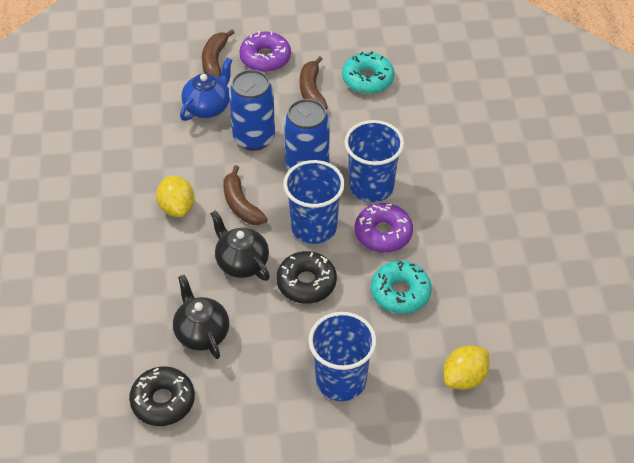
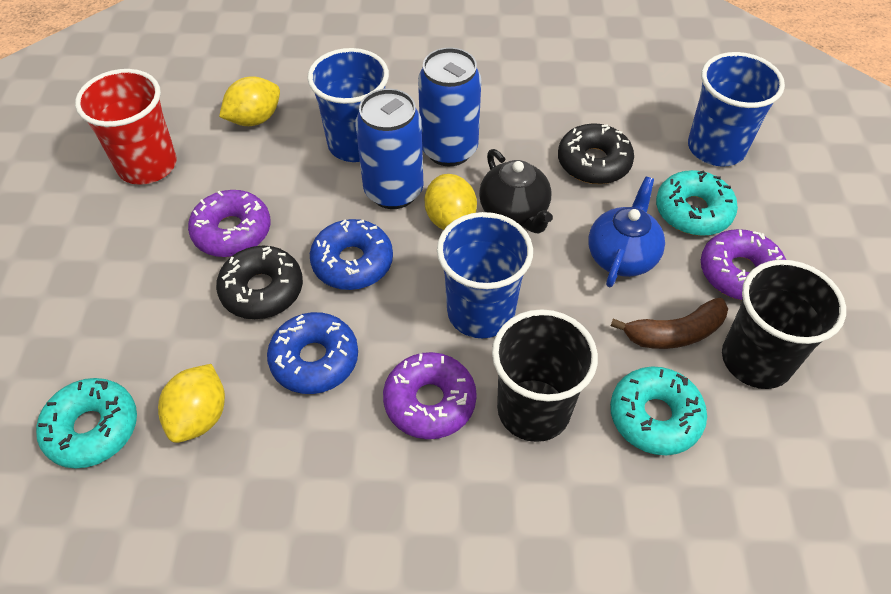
black cup: 0 -> 2
black teapot: 2 -> 1
blue donut: 0 -> 2
brown banana: 3 -> 1
purple donut: 2 -> 3
red cup: 0 -> 1
turquoise donut: 2 -> 3
yellow lemon: 2 -> 3

